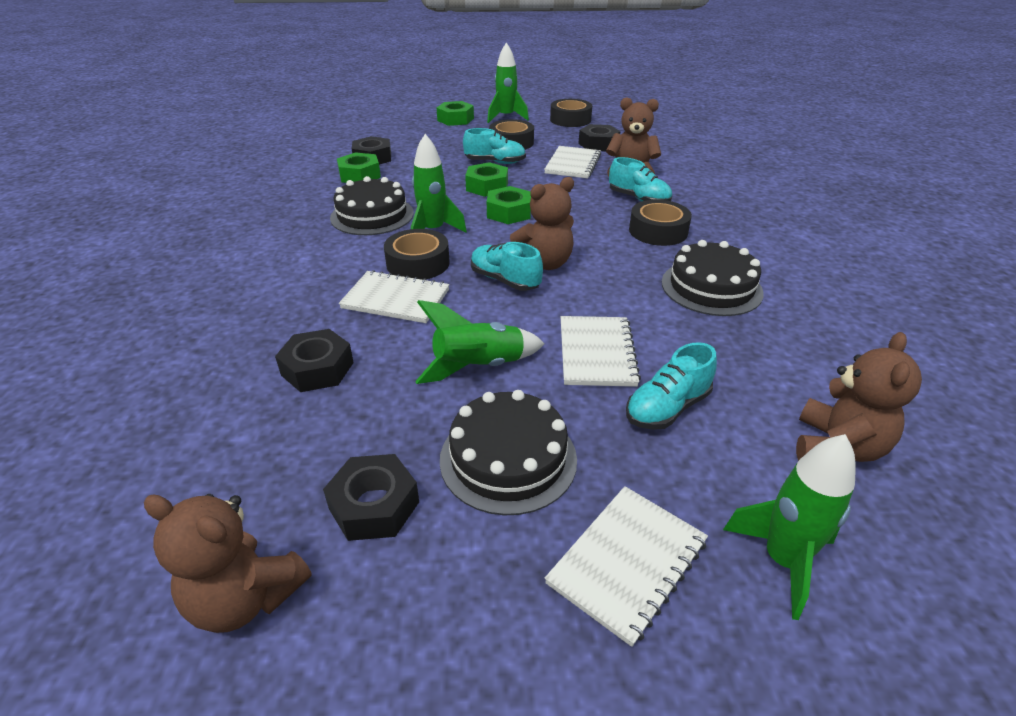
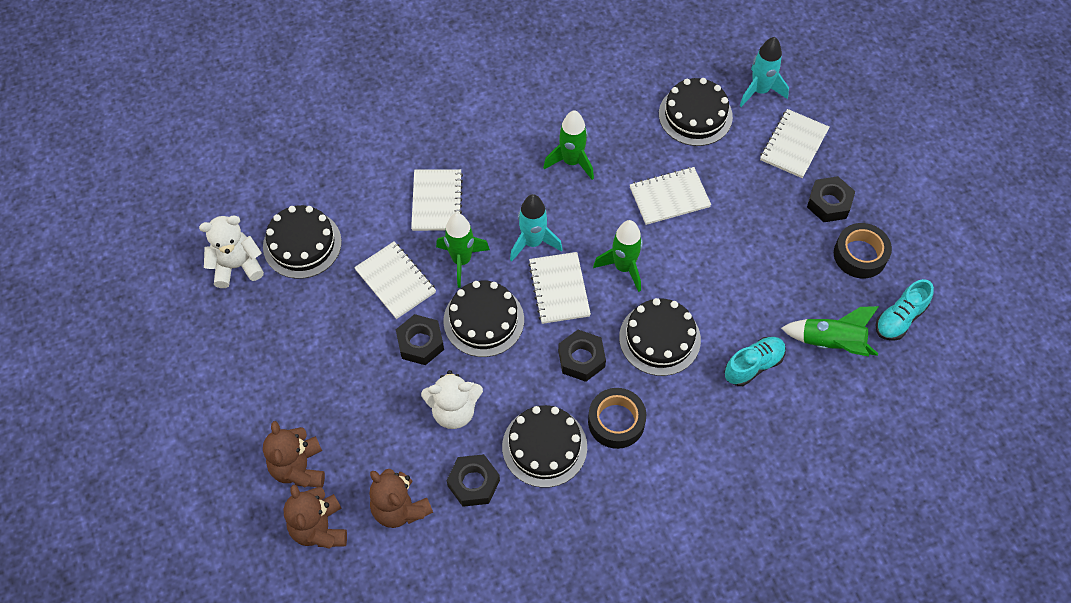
black cake: 3 -> 5
black tape: 4 -> 2
brown teddy bear: 4 -> 3
green nut: 4 -> 0
turquoise rocket: 0 -> 2
turquoise shoe: 4 -> 2
white notebook: 4 -> 5
white teddy bear: 0 -> 2

